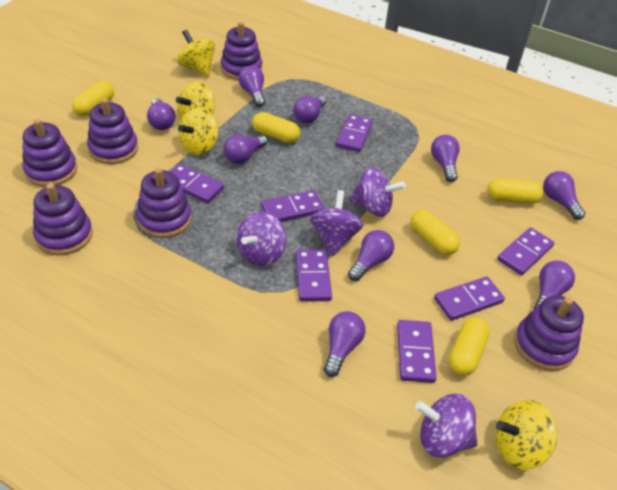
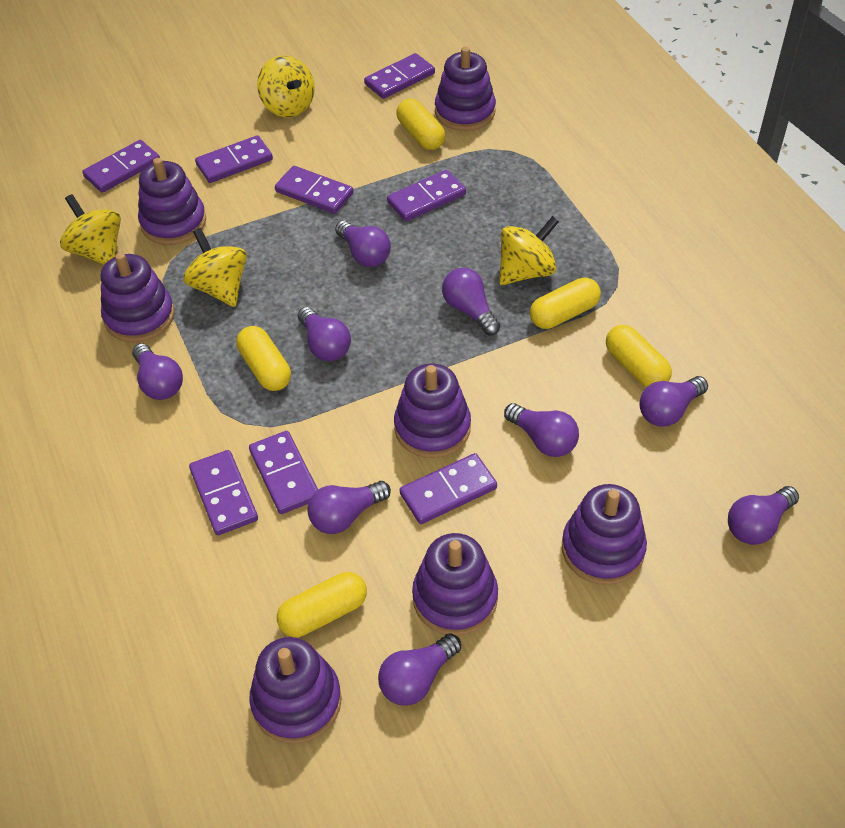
purple domino: 7 -> 8
purple spinning top: 4 -> 0
purple stacking toy: 6 -> 7

